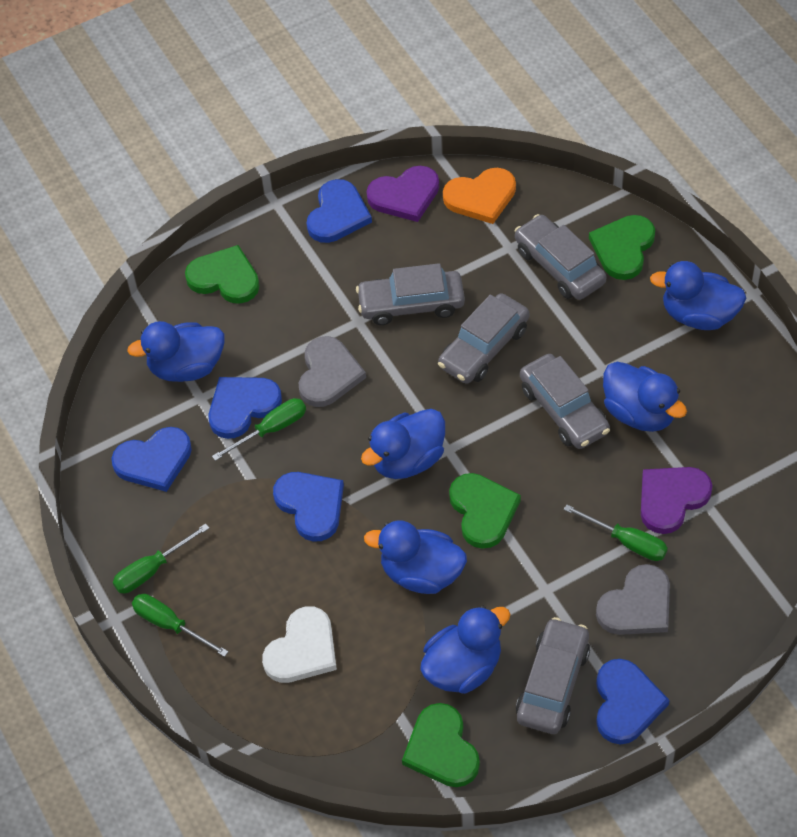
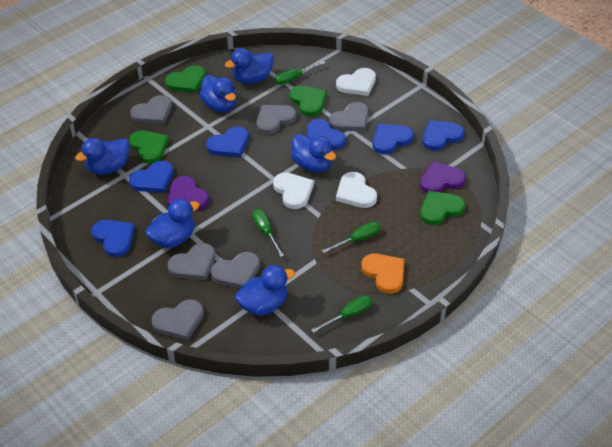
blue heart: 5 -> 6
grey car: 5 -> 0
grey heart: 2 -> 6
white heart: 1 -> 3

